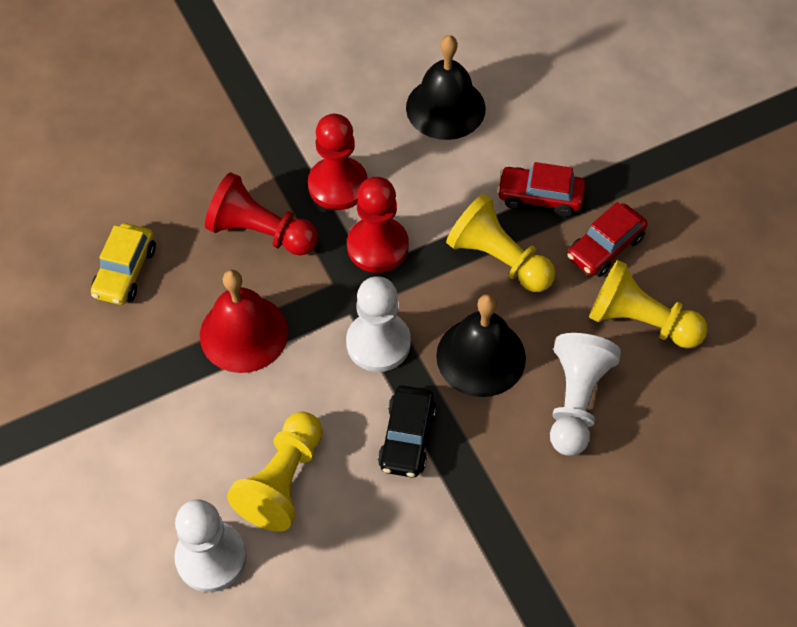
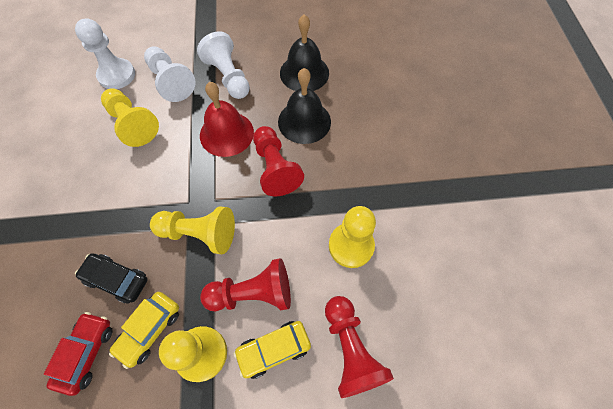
red car: 2 -> 1
yellow car: 1 -> 2
yellow pawn: 3 -> 4

